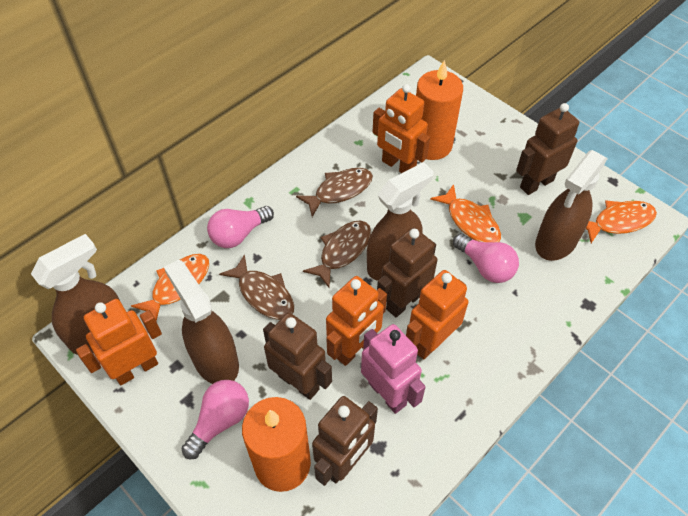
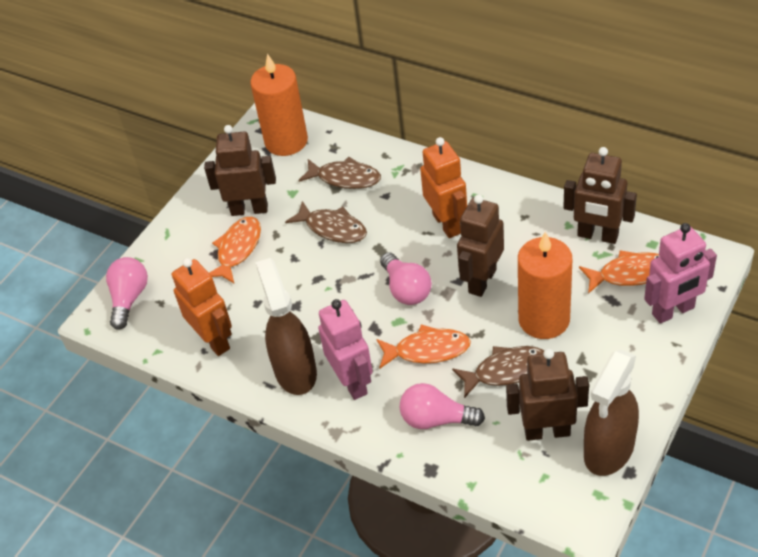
brown spray bottle: 4 -> 2
orange robot: 4 -> 2
pink robot: 1 -> 2

